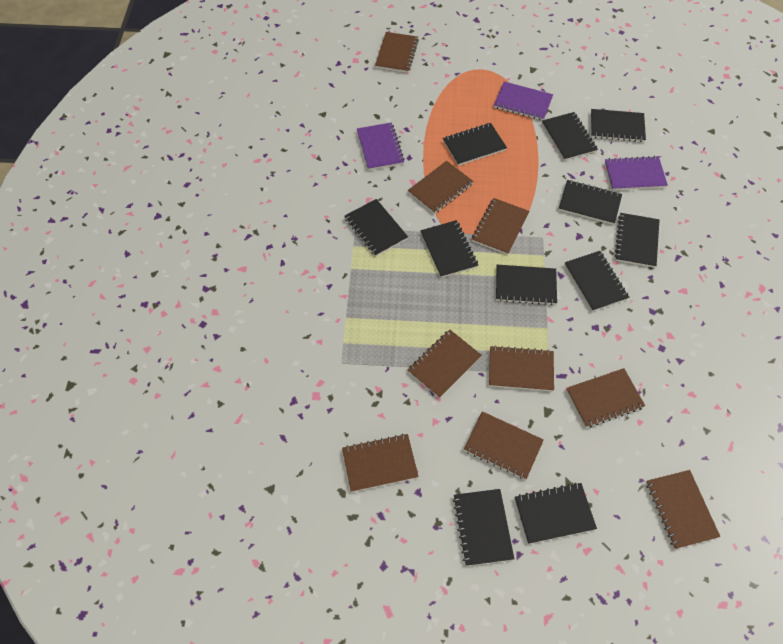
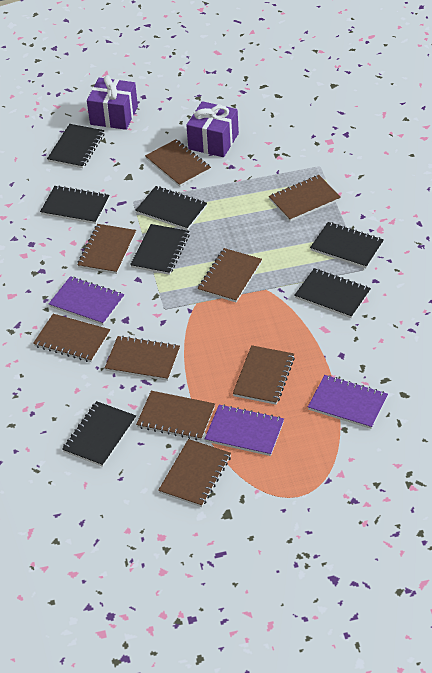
black notebook: 11 -> 7
purple gift: 0 -> 2

